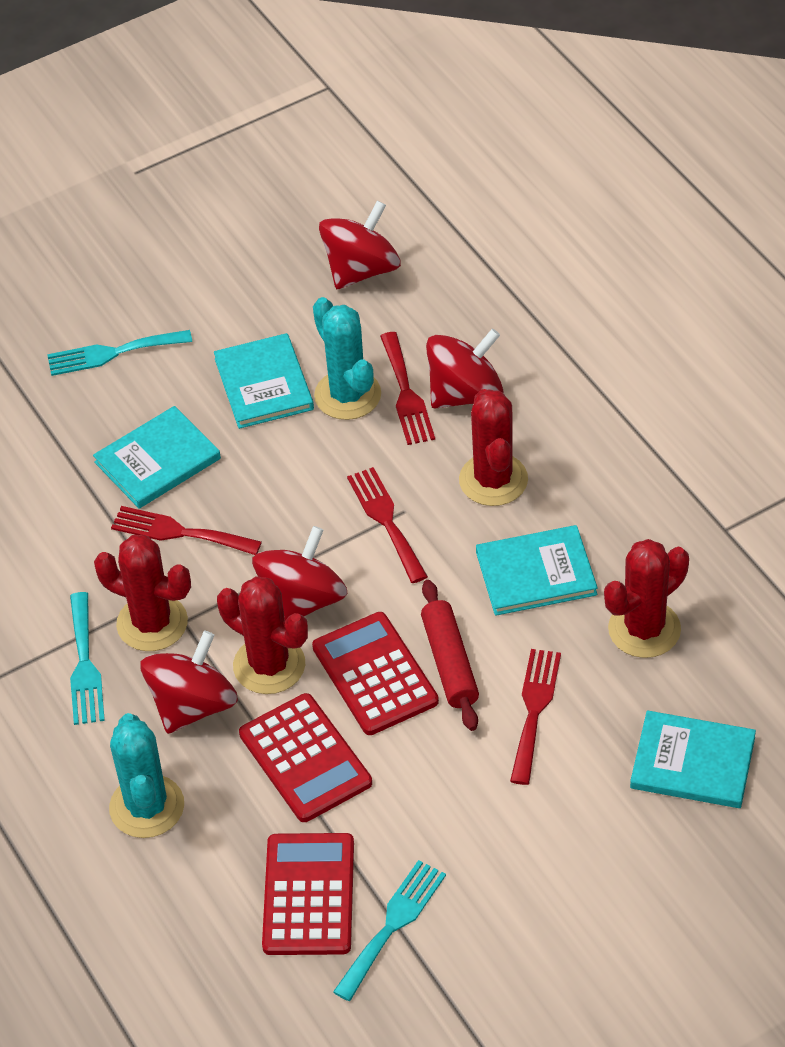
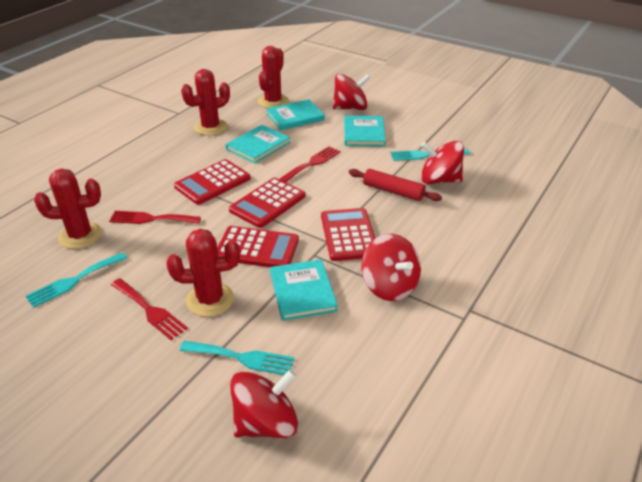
red calculator: 3 -> 4
red fork: 4 -> 3
turquoise cactus: 2 -> 0

